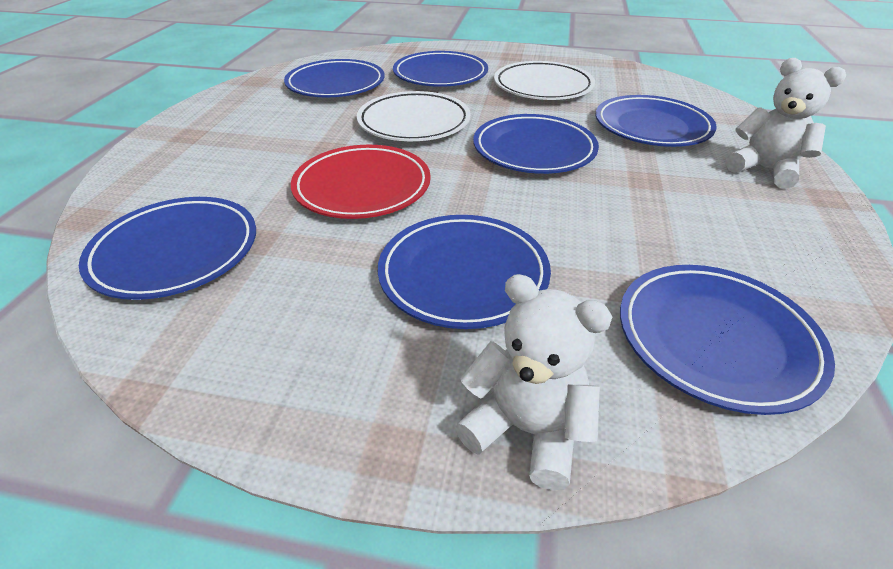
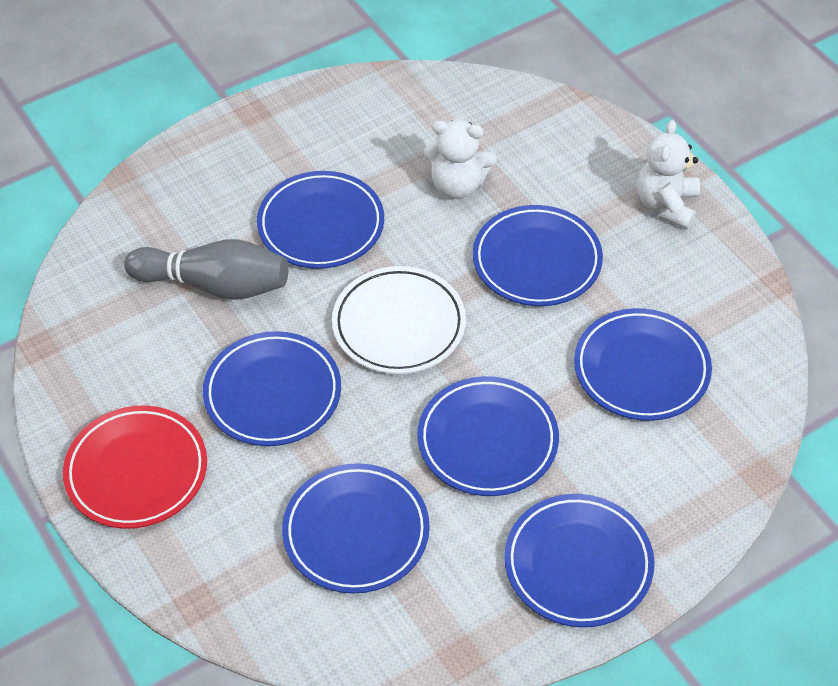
grey bowling pin: 0 -> 1
white plate: 2 -> 1

